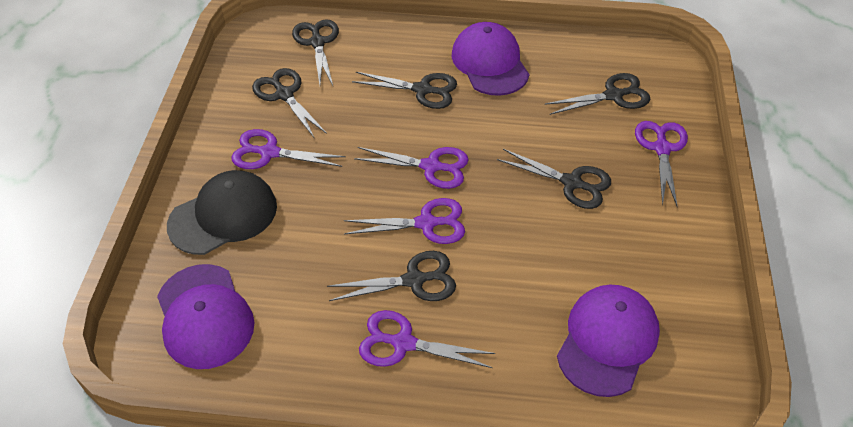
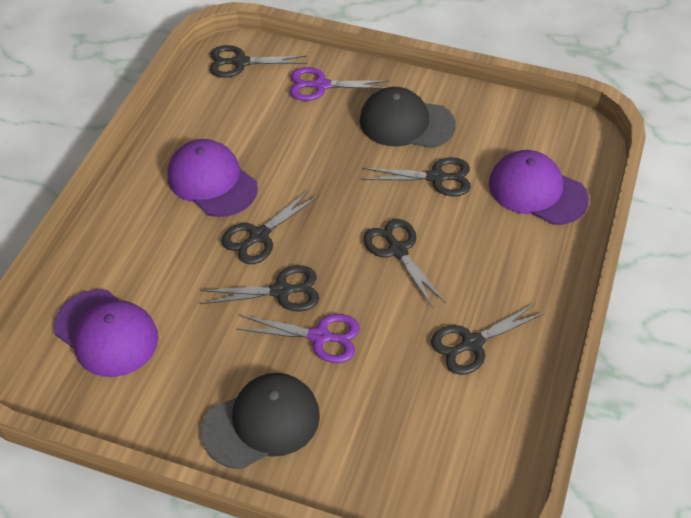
black cap: 1 -> 2
purple scissors: 5 -> 2

